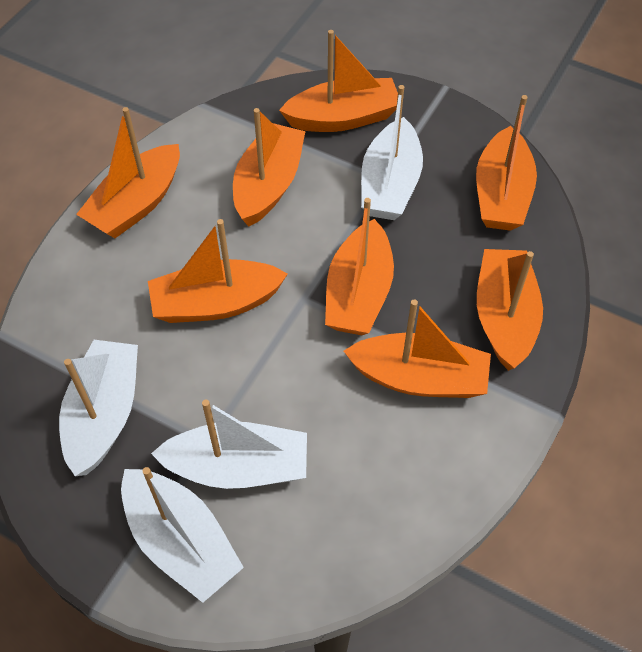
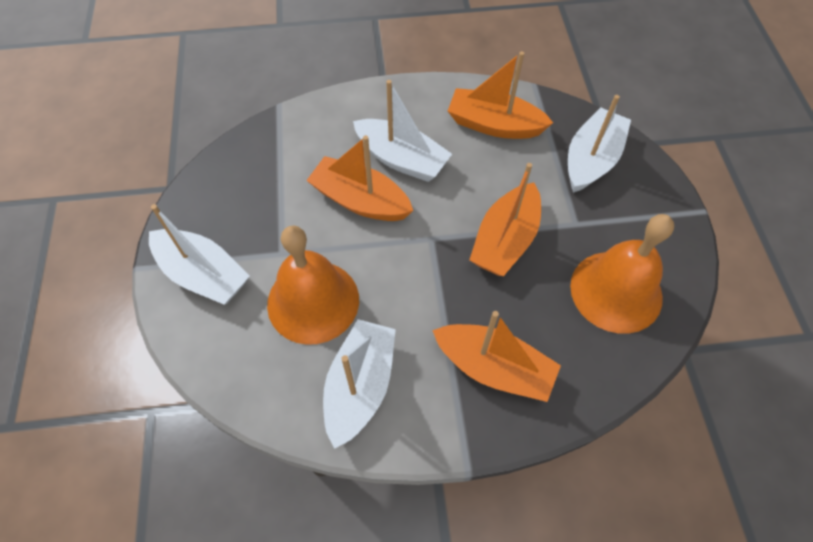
orange bell: 0 -> 2
orange boat: 8 -> 4

